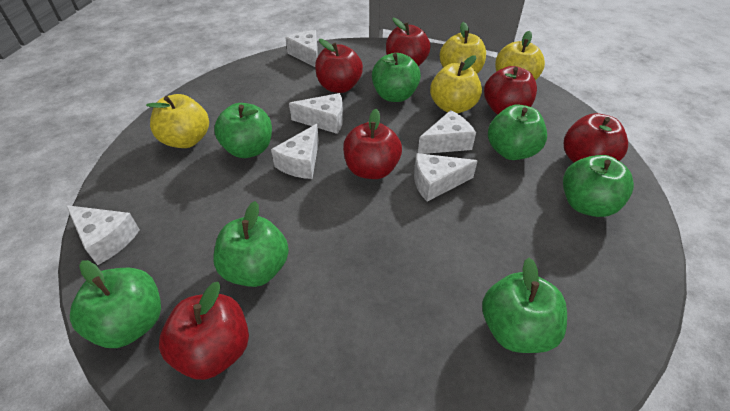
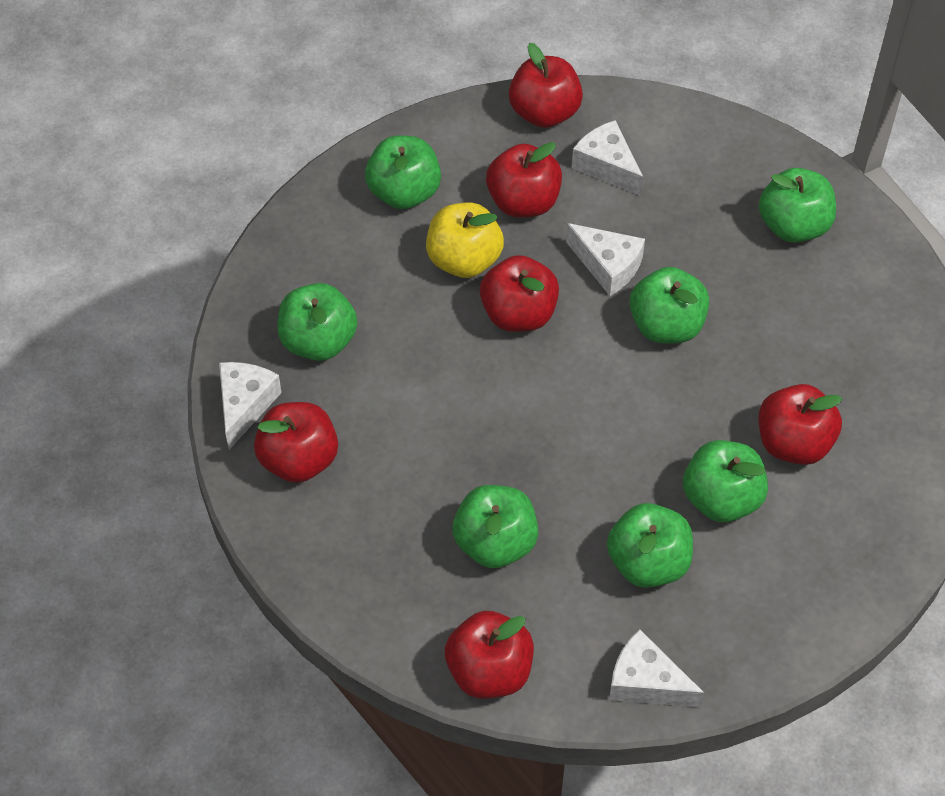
white cheese: 6 -> 4
yellow apple: 4 -> 1

